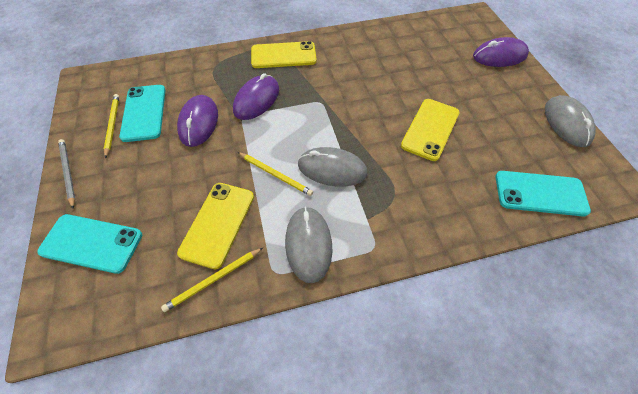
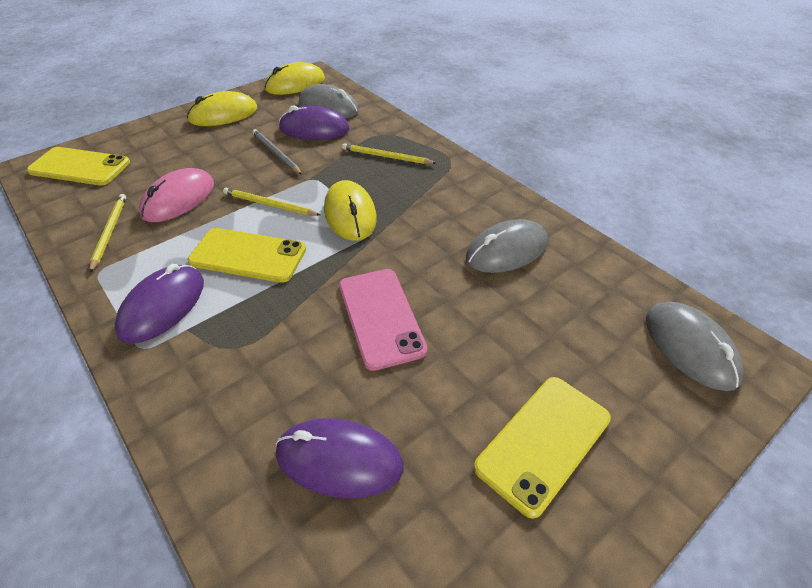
pink mouse: 0 -> 1
pink phone: 0 -> 1
turquoise phone: 3 -> 0
yellow mouse: 0 -> 3

